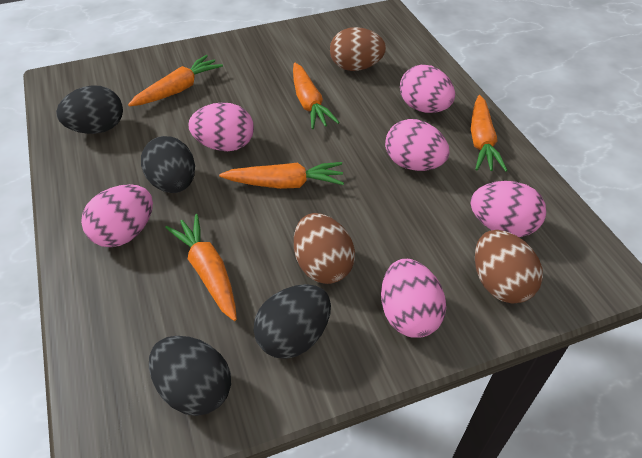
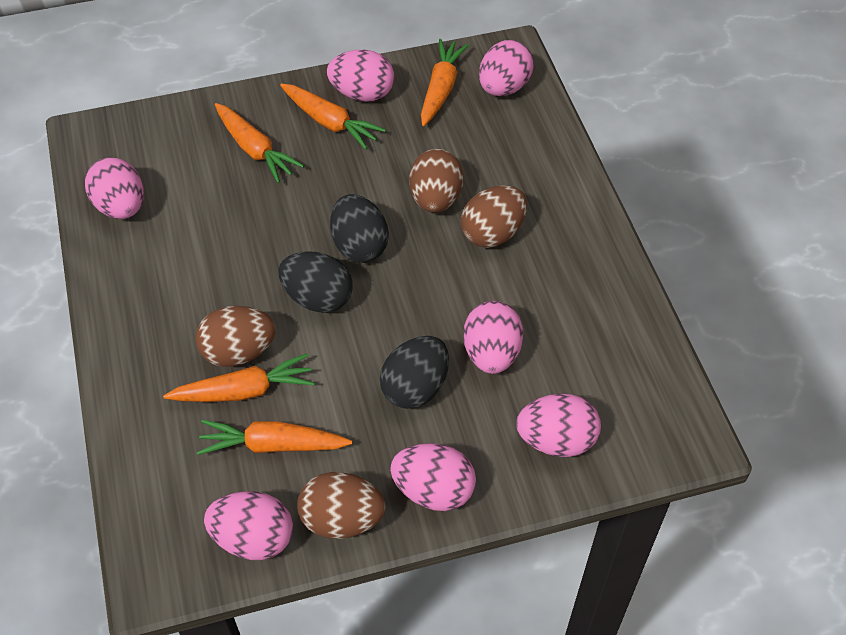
black egg: 4 -> 3
brown egg: 3 -> 4
pink egg: 6 -> 7

